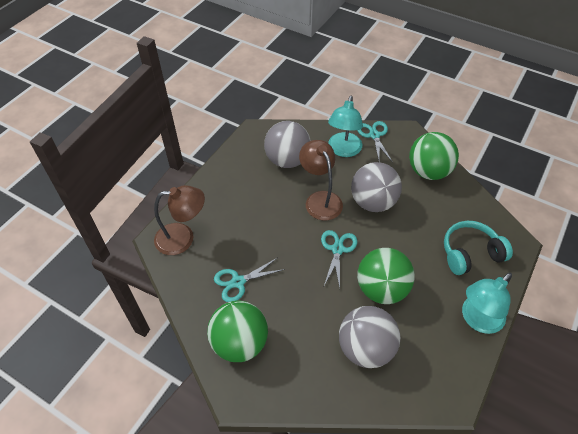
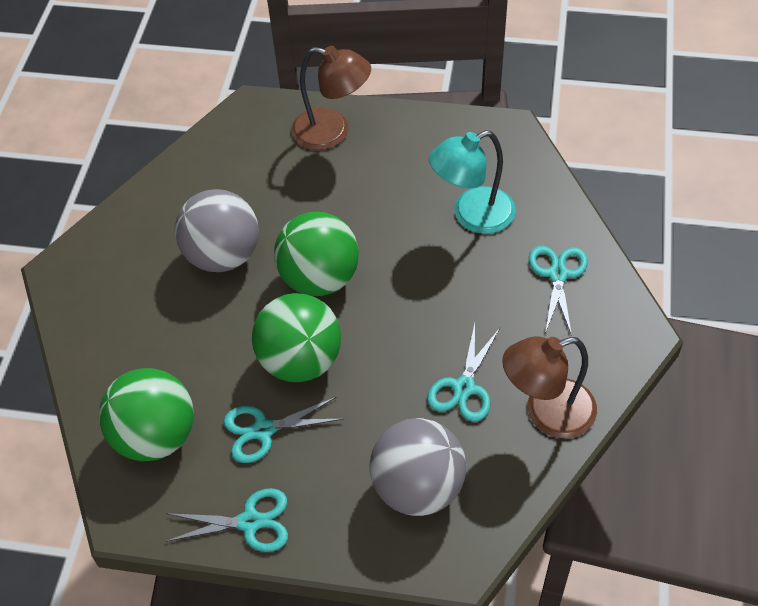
grey ball: 3 -> 2
turquoise headphones: 1 -> 0
turquoise lamp: 2 -> 1
turquoise scissors: 3 -> 4

